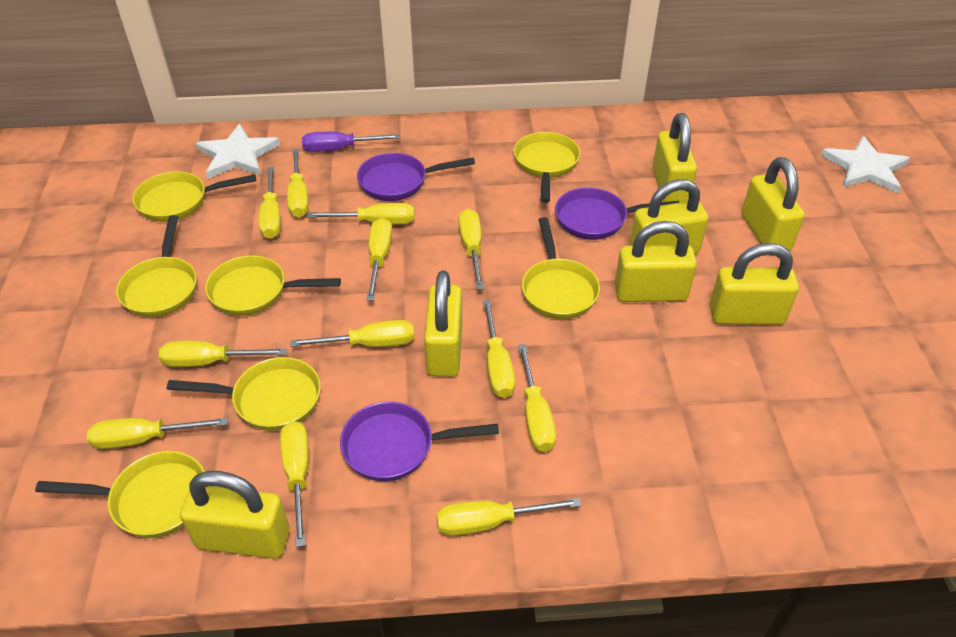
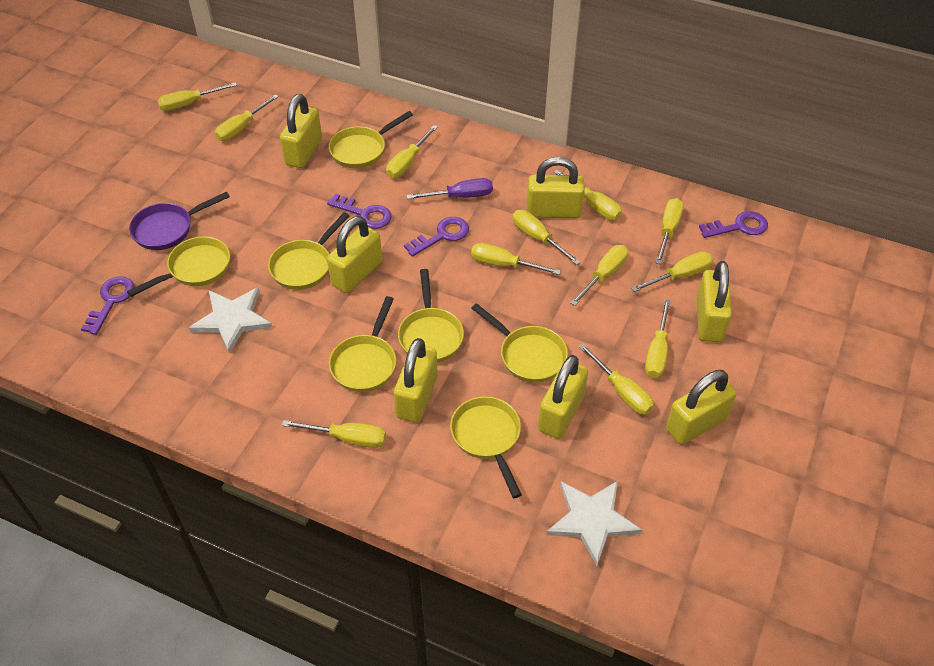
purple key: 0 -> 4
purple pan: 3 -> 1

